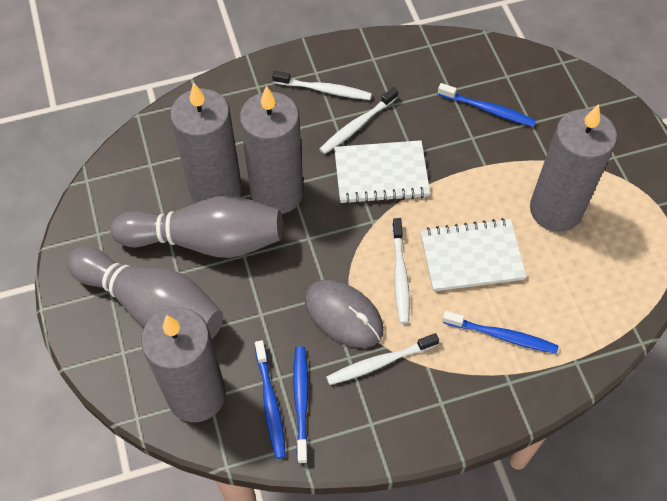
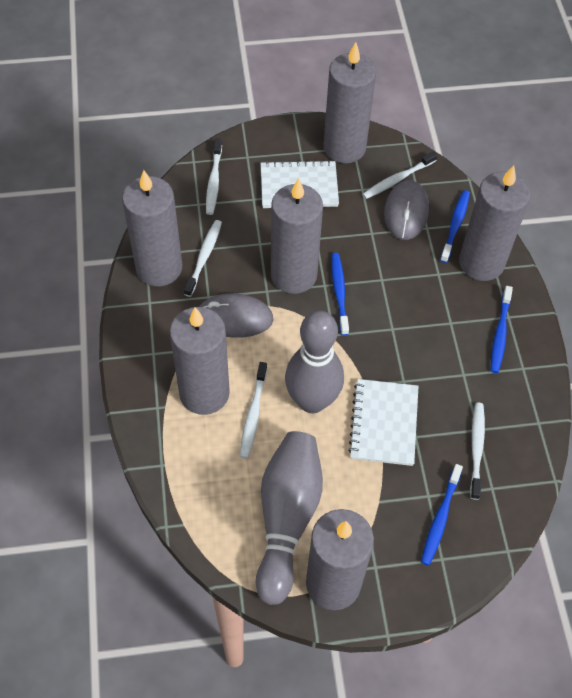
grey candle: 4 -> 6
grey mouse: 1 -> 2
white toothbrush: 4 -> 5

